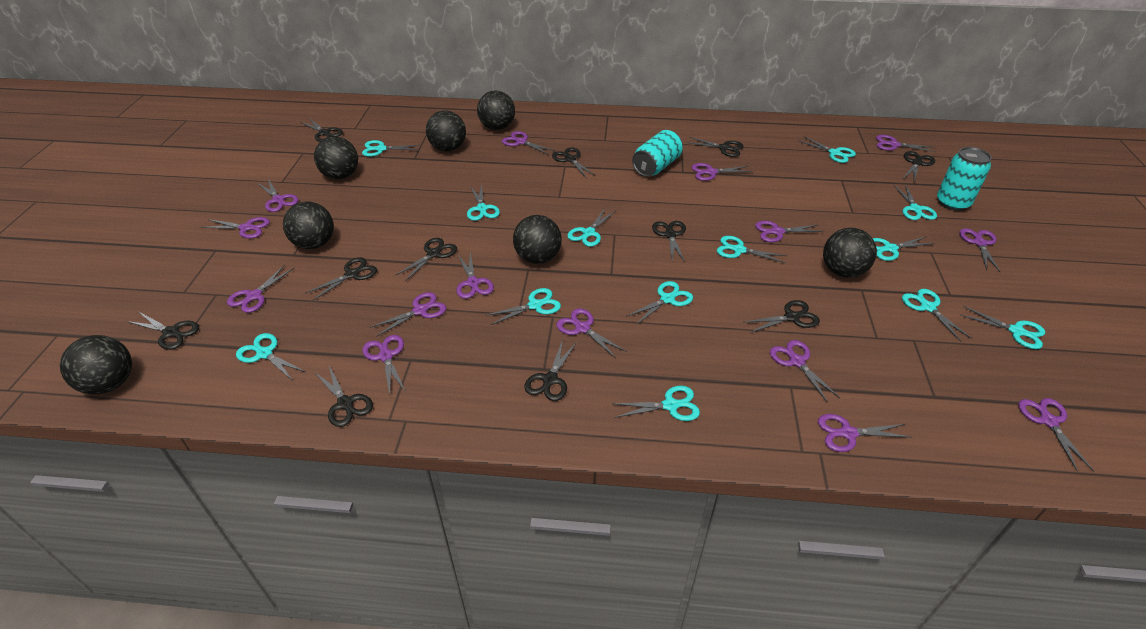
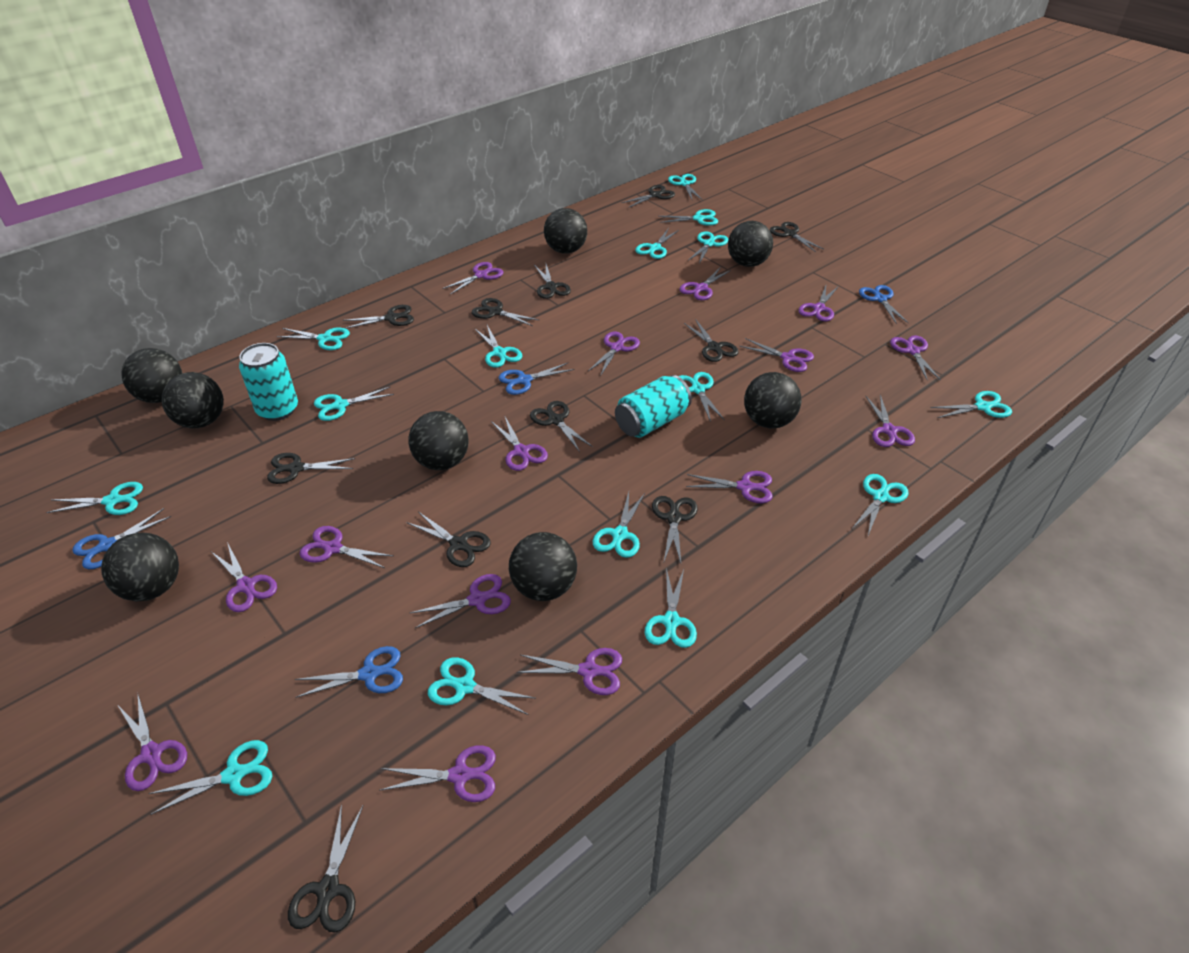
black ball: 7 -> 8
blue scissors: 0 -> 4
turquoise scissors: 13 -> 15

